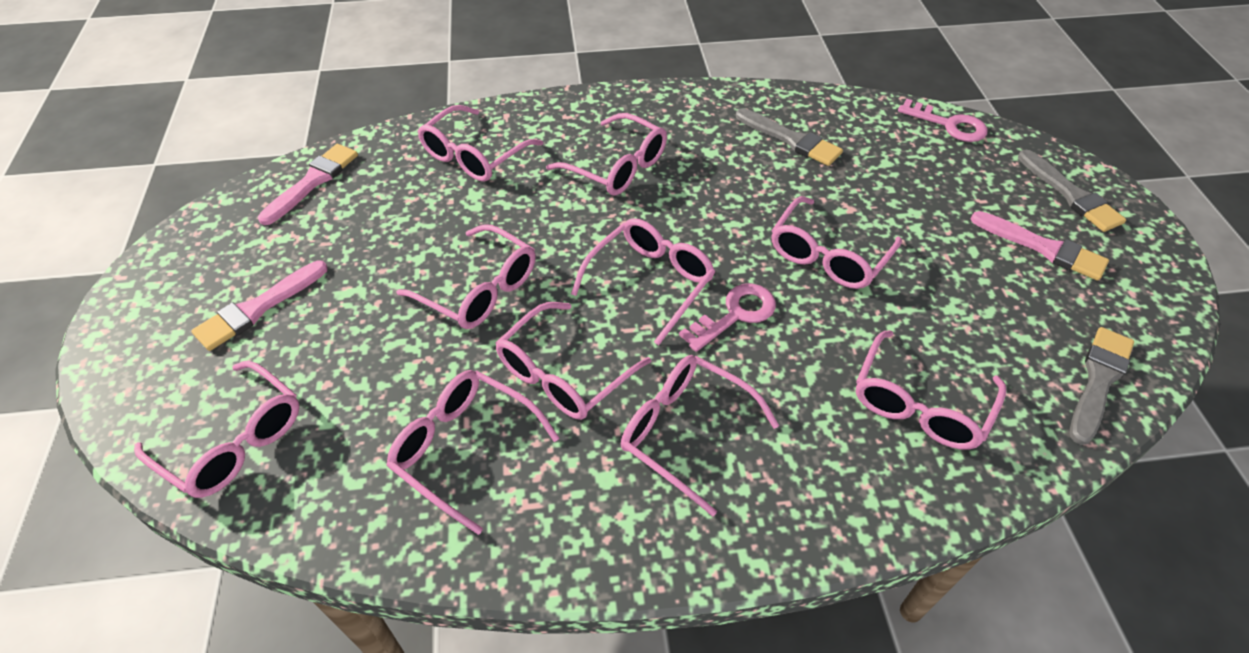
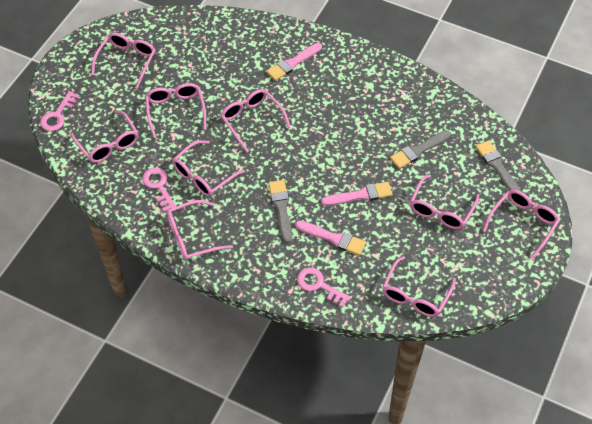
pink glasses: 10 -> 9
pink key: 2 -> 3

